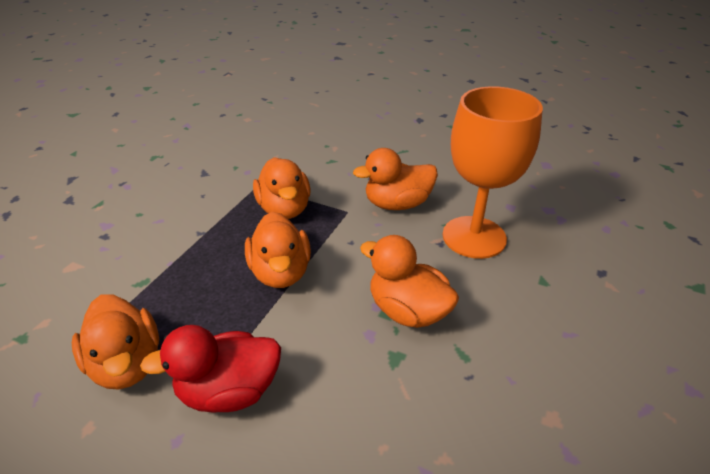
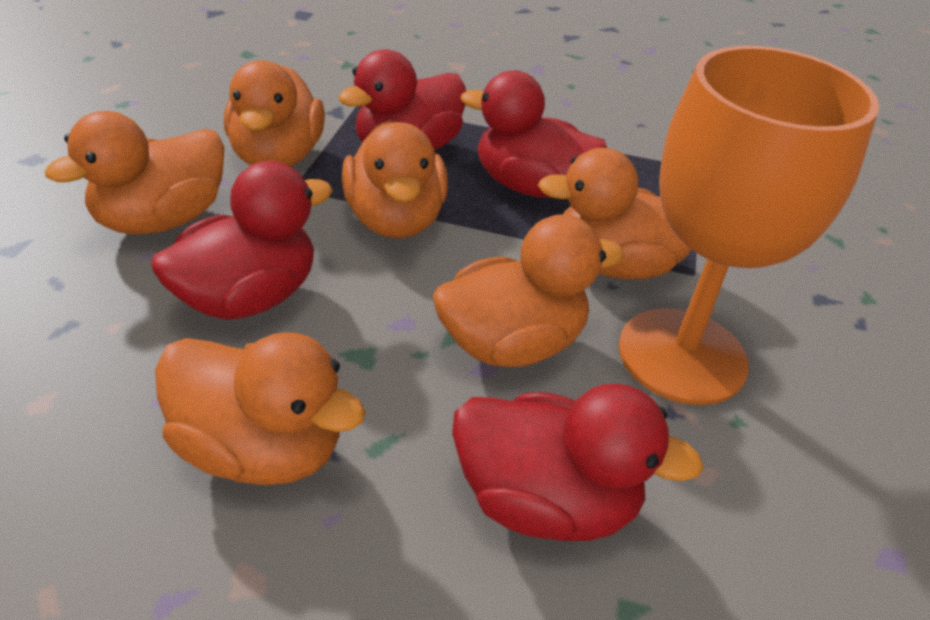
orange duck: 5 -> 6
red duck: 1 -> 4

